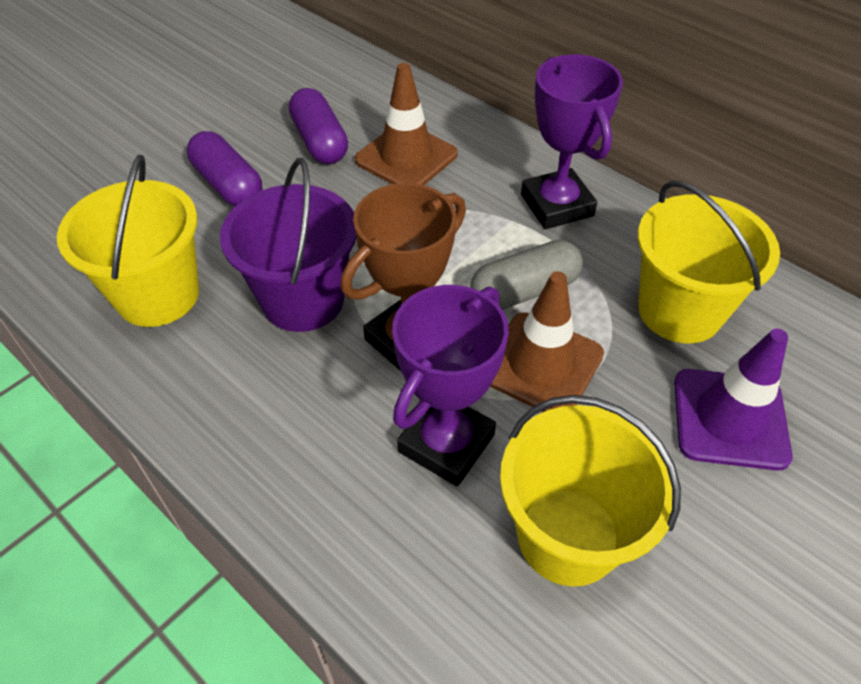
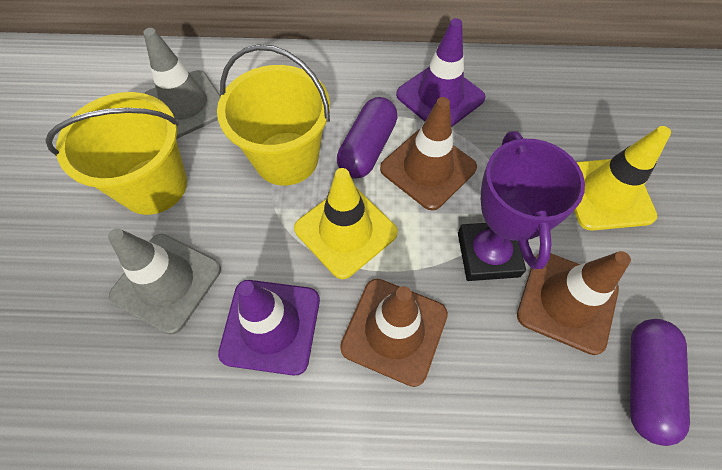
brown traffic cone: 2 -> 3
brown trophy: 1 -> 0
grey capsule: 1 -> 0
grey traffic cone: 0 -> 2
purple bucket: 1 -> 0
purple traffic cone: 1 -> 2
purple trophy: 2 -> 1
yellow bucket: 3 -> 2
yellow traffic cone: 0 -> 2

